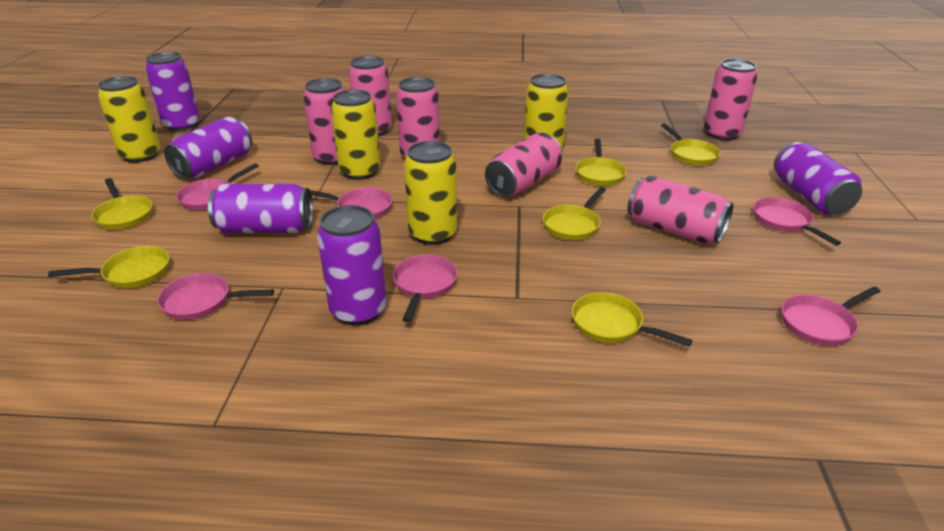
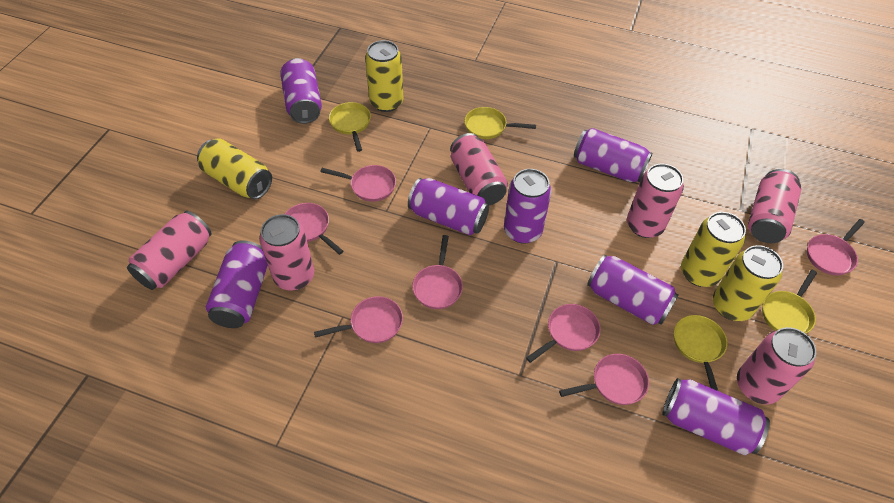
pink pan: 6 -> 7
purple can: 5 -> 7
yellow pan: 6 -> 4

